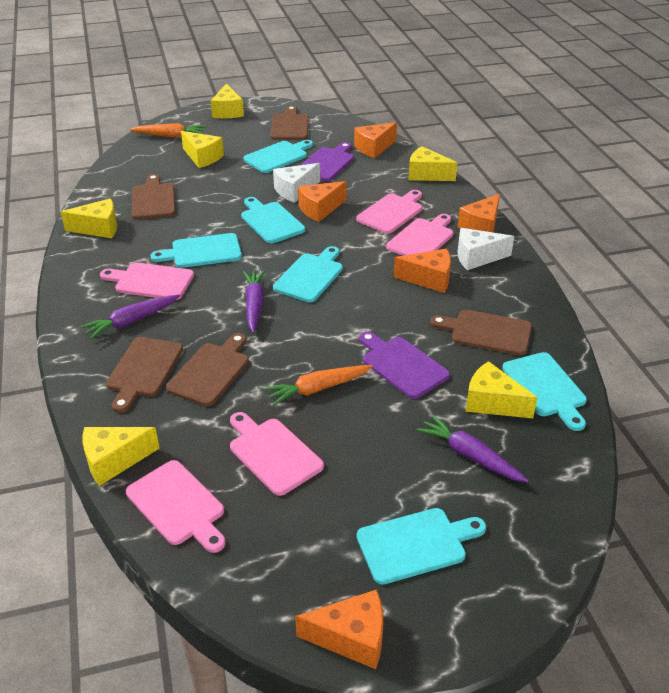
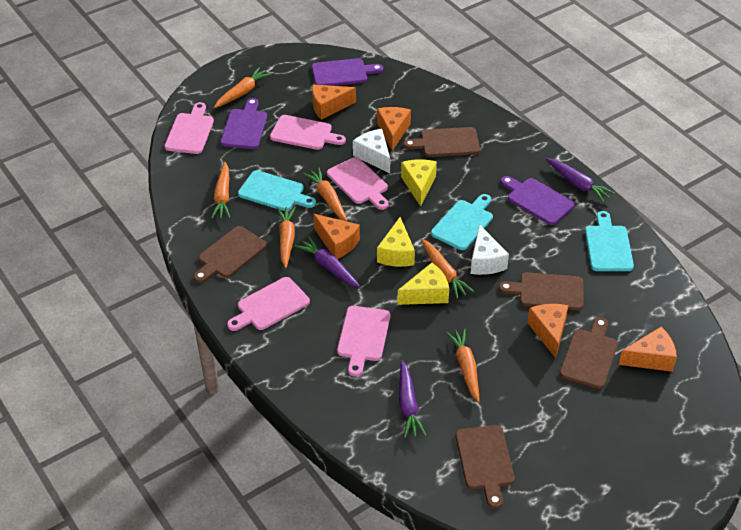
orange carrot: 2 -> 6
purple cutting board: 2 -> 3
turquoise cutting board: 6 -> 3
yellow cheese: 6 -> 3

